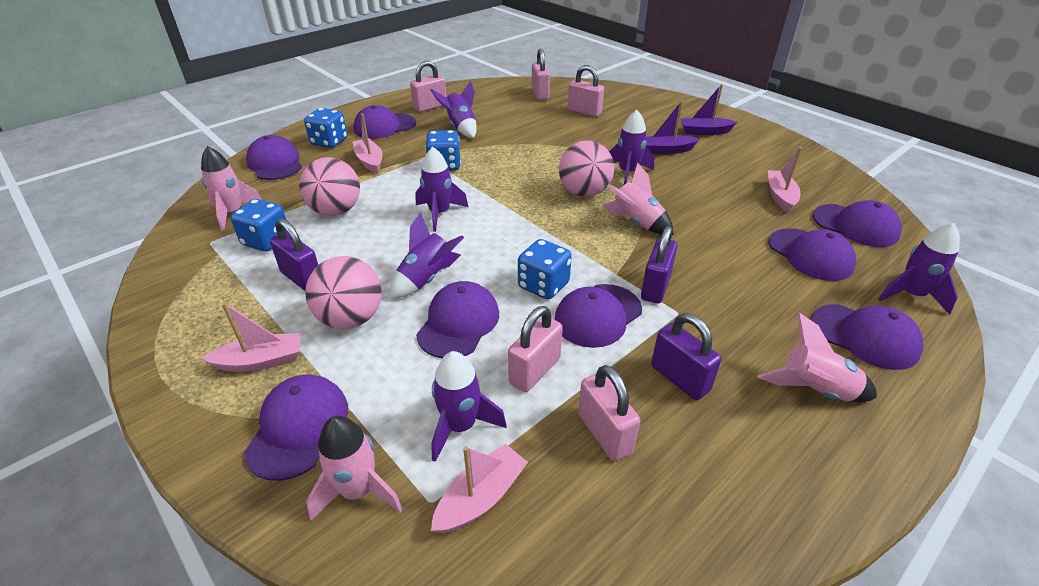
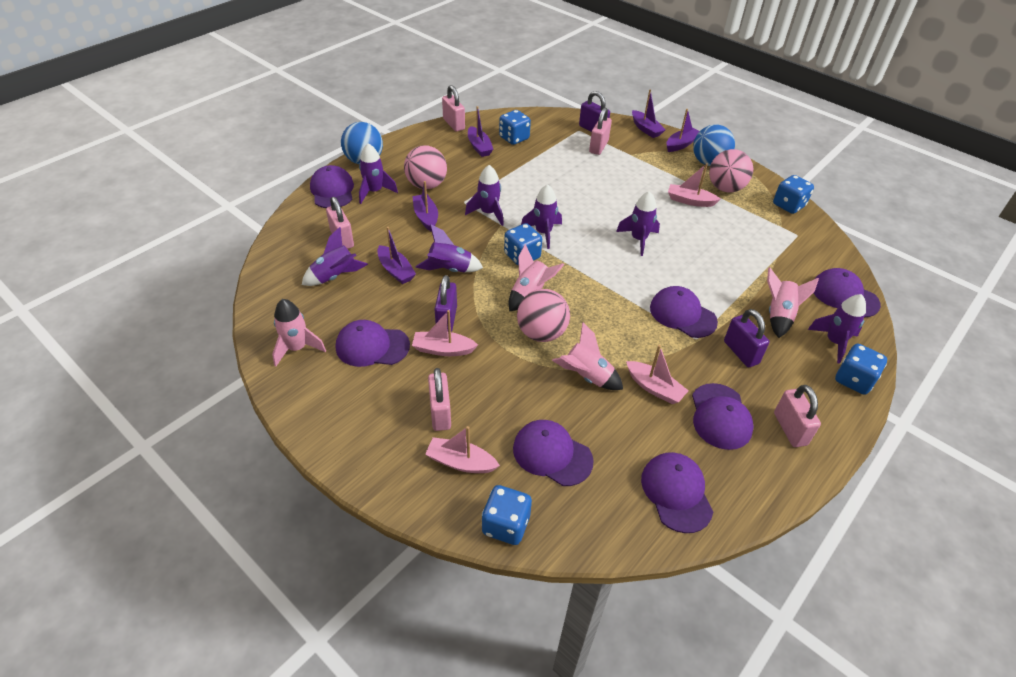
blue ball: 0 -> 2
blue dice: 4 -> 5
purple boat: 2 -> 5
purple cap: 8 -> 7
purple rocket: 6 -> 7

